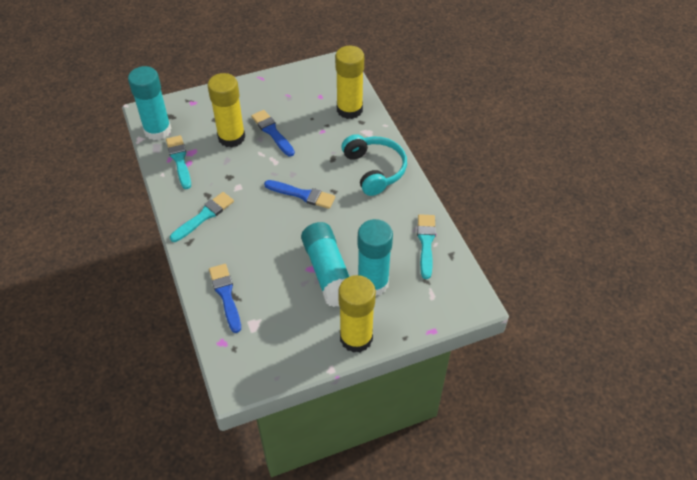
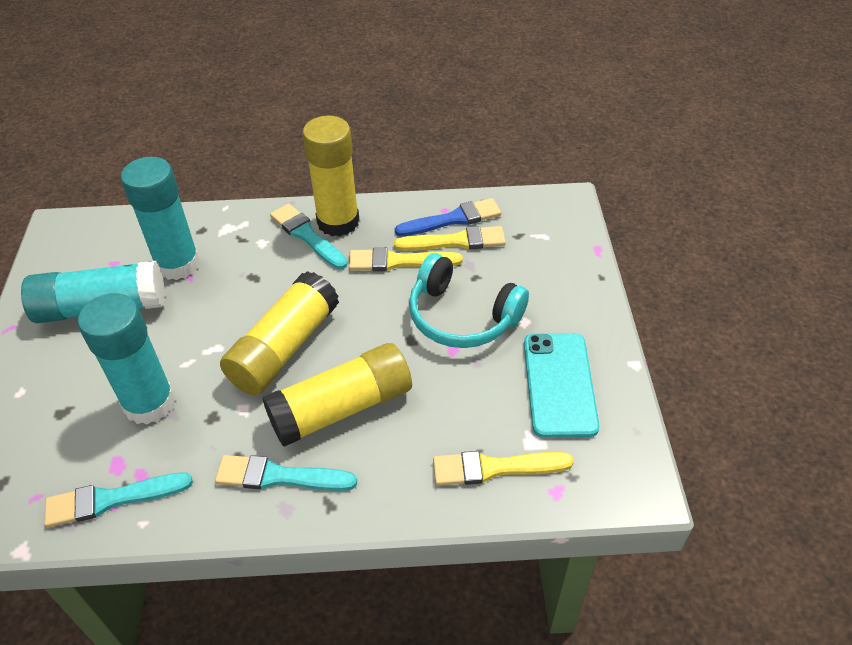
blue brush: 3 -> 1
turquoise phone: 0 -> 1
yellow brush: 0 -> 3

